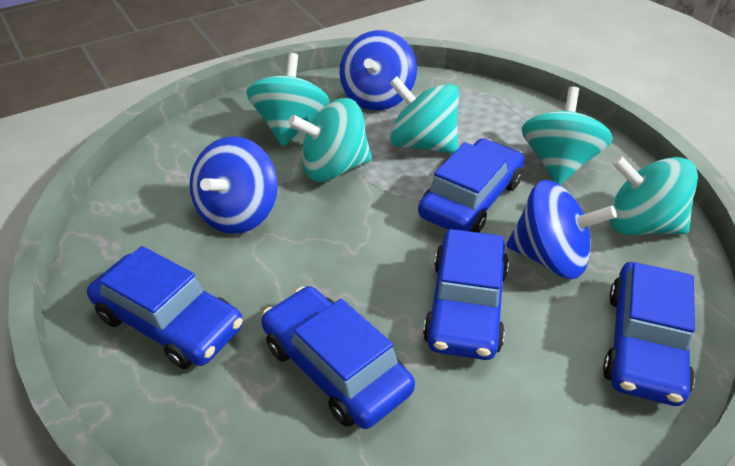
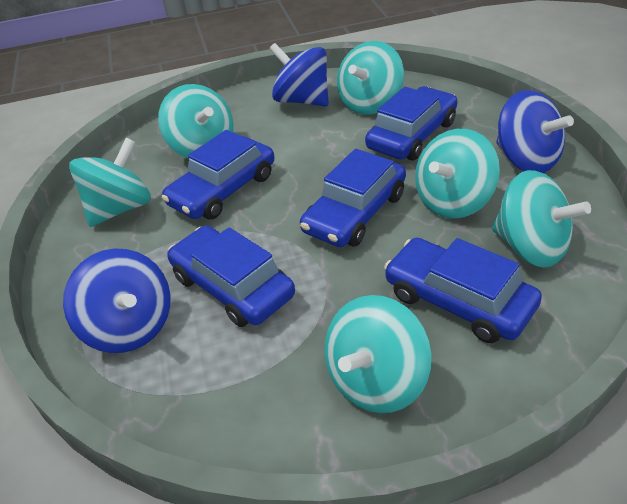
turquoise spinning top: 5 -> 6

